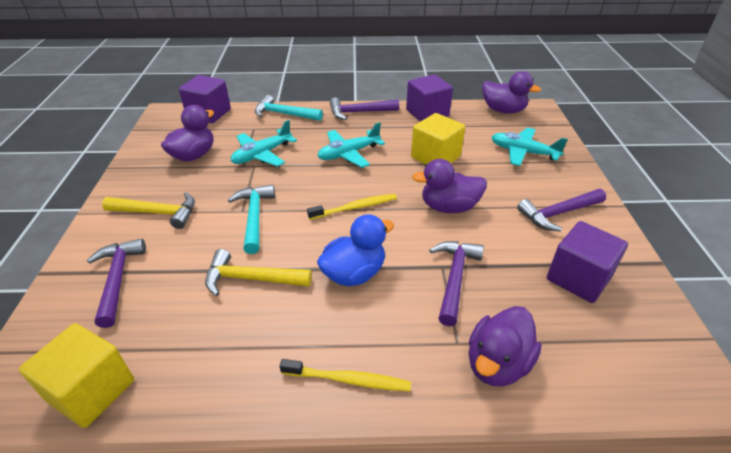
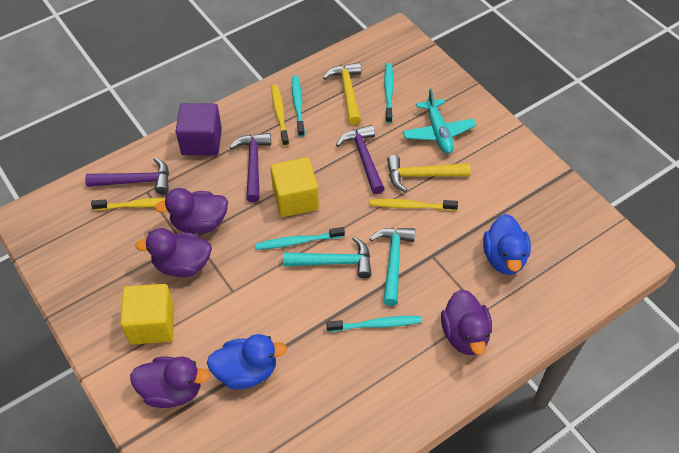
blue duck: 1 -> 2
purple cube: 3 -> 1
purple hammer: 4 -> 3
turquoise plane: 3 -> 1
turquoise toothbrush: 0 -> 4
yellow toothbrush: 2 -> 3

